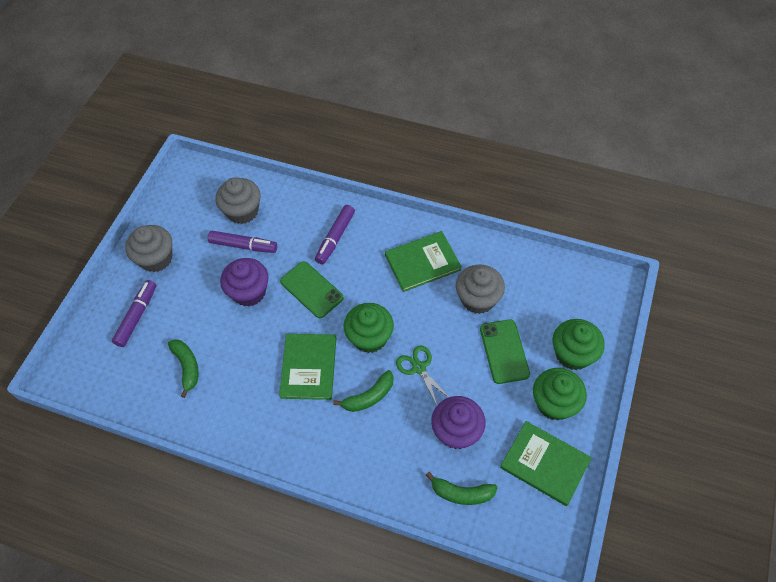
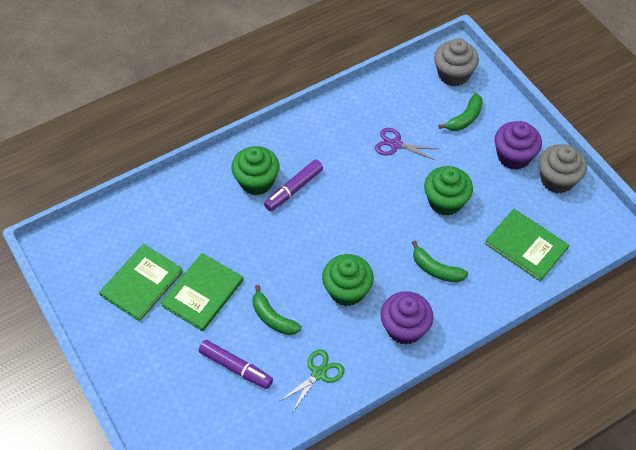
green phone: 2 -> 0
grey cupcake: 3 -> 2
purple marker: 3 -> 2
purple scissors: 0 -> 1

